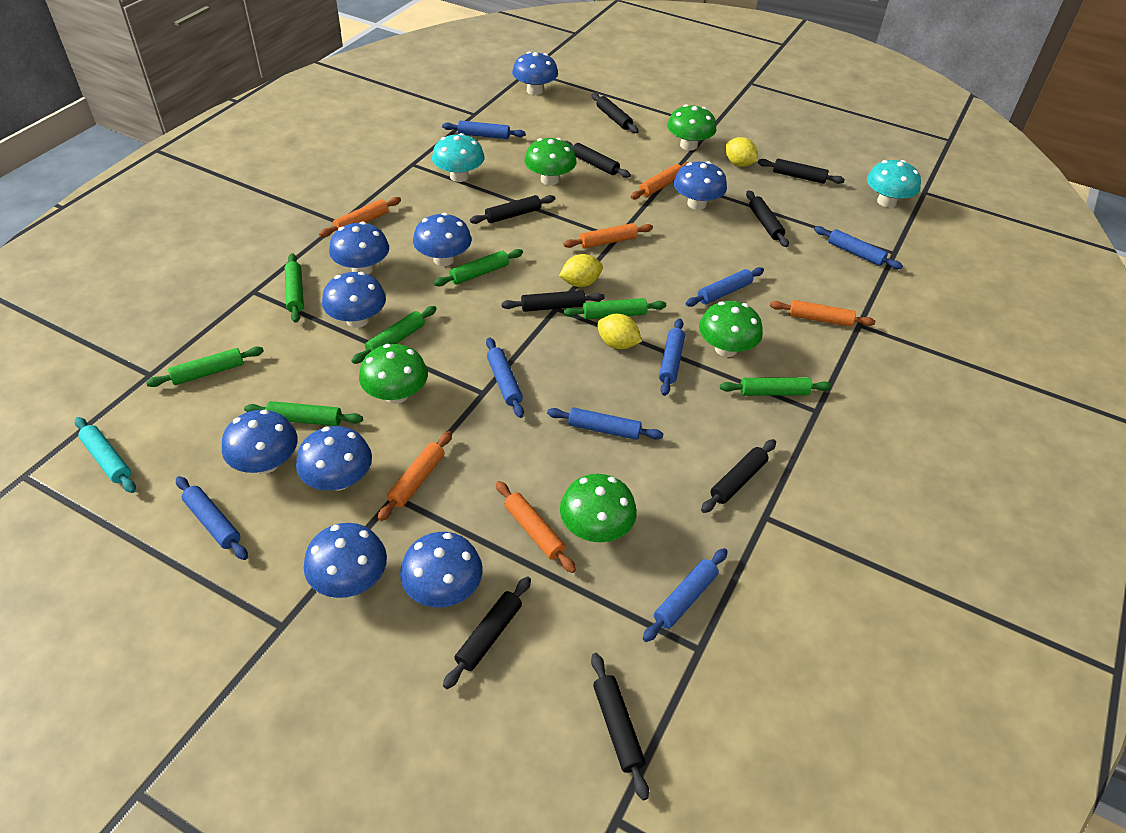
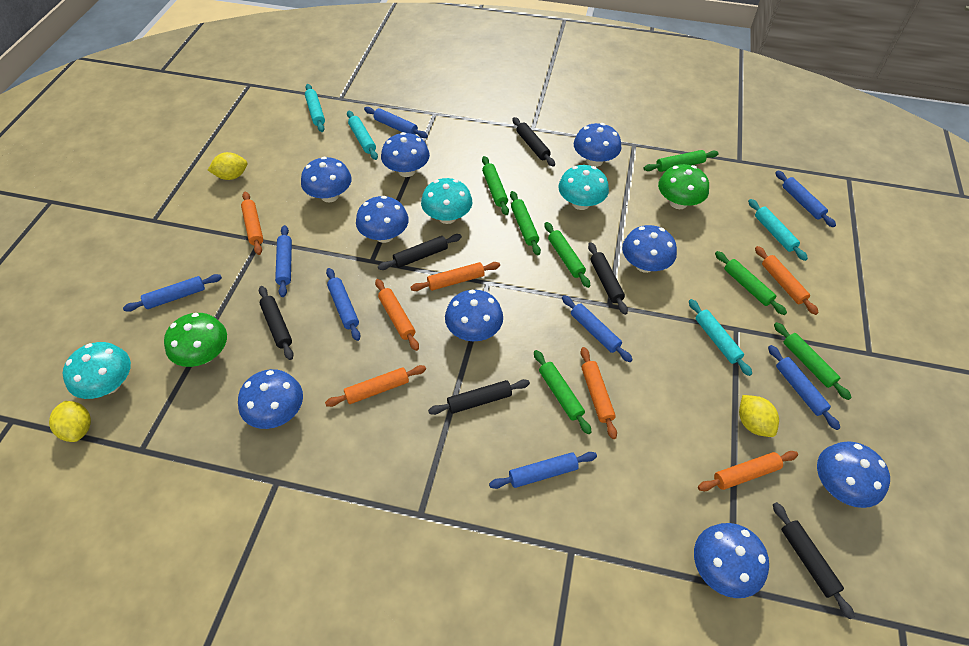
black rolling pin: 9 -> 6
green mushroom: 5 -> 2
orange rolling pin: 6 -> 7
turquoise mushroom: 2 -> 3
turquoise rolling pin: 1 -> 4

